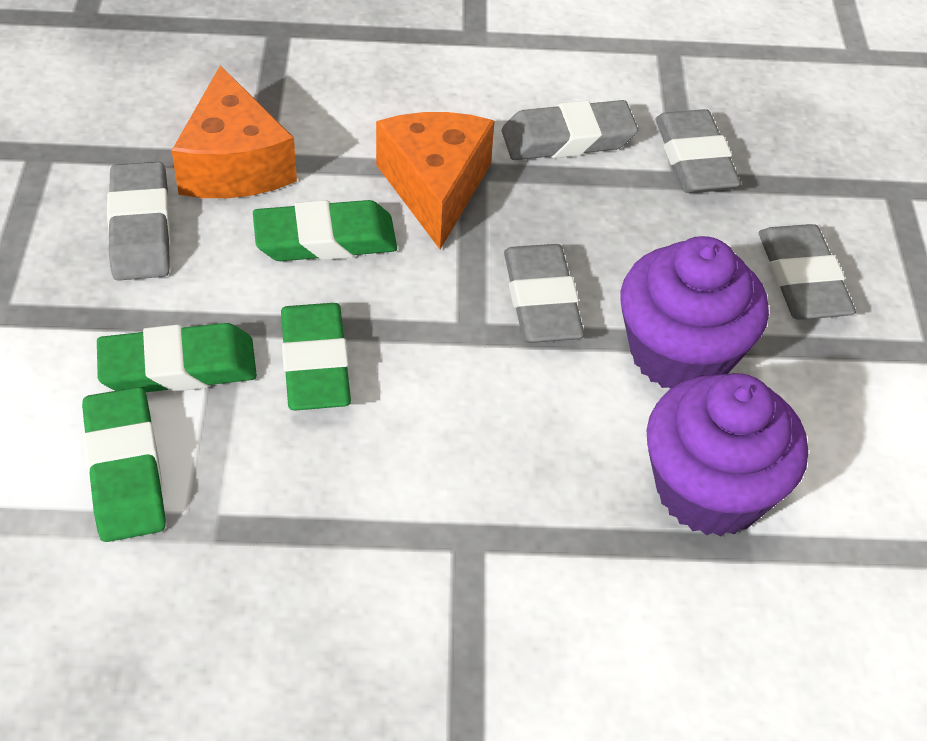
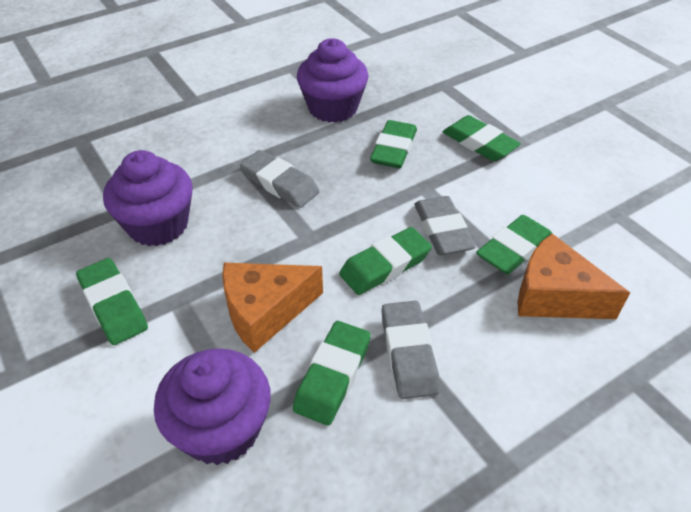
green eraser: 4 -> 6
grey eraser: 5 -> 3
purple cupcake: 2 -> 3

